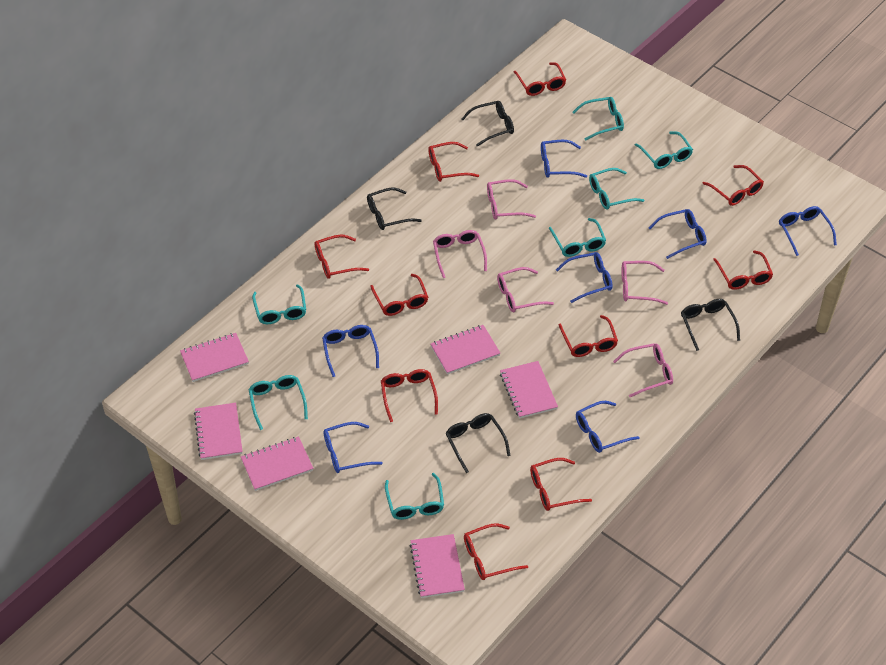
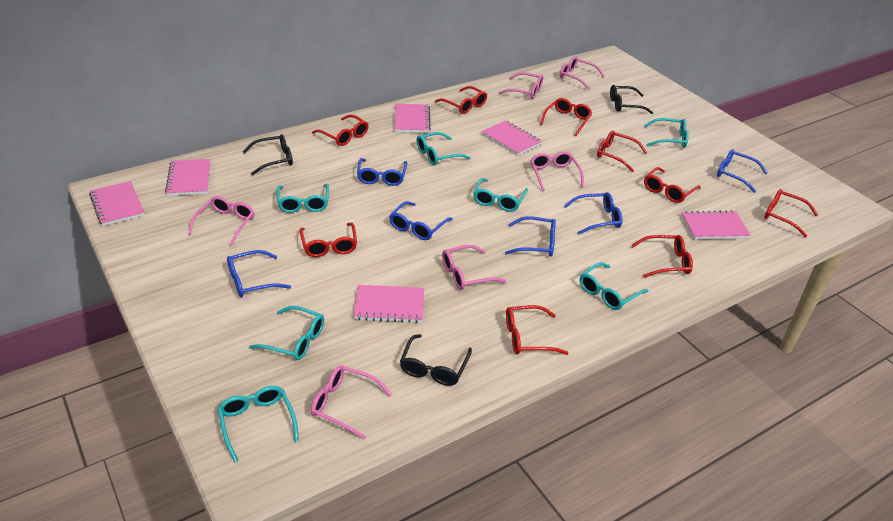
black glasses: 4 -> 3
blue glasses: 7 -> 6
pink glasses: 5 -> 6
red glasses: 10 -> 9

